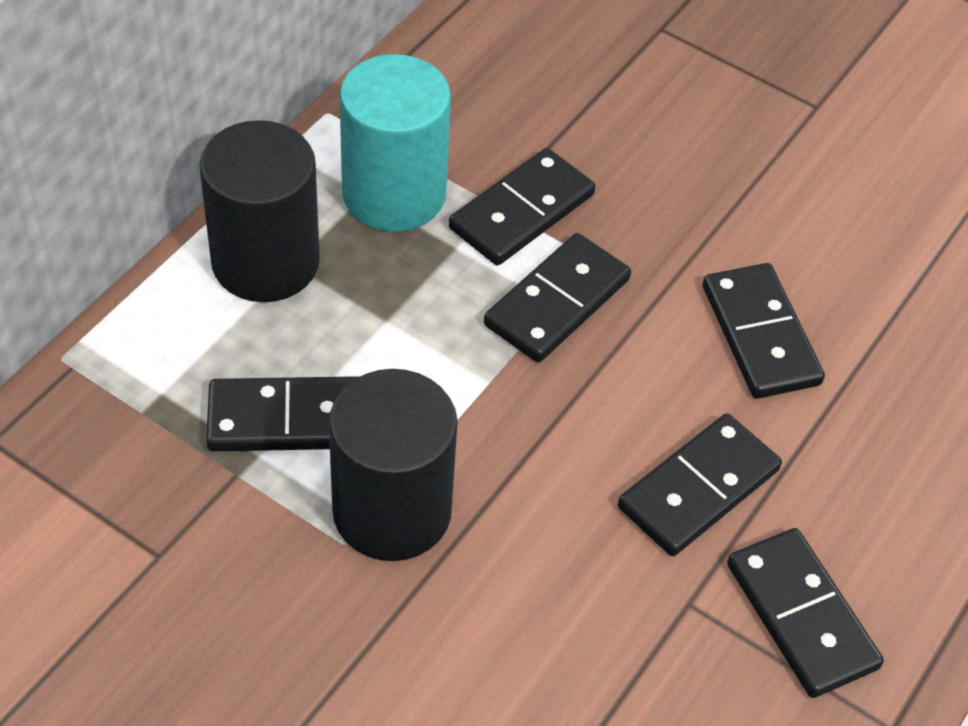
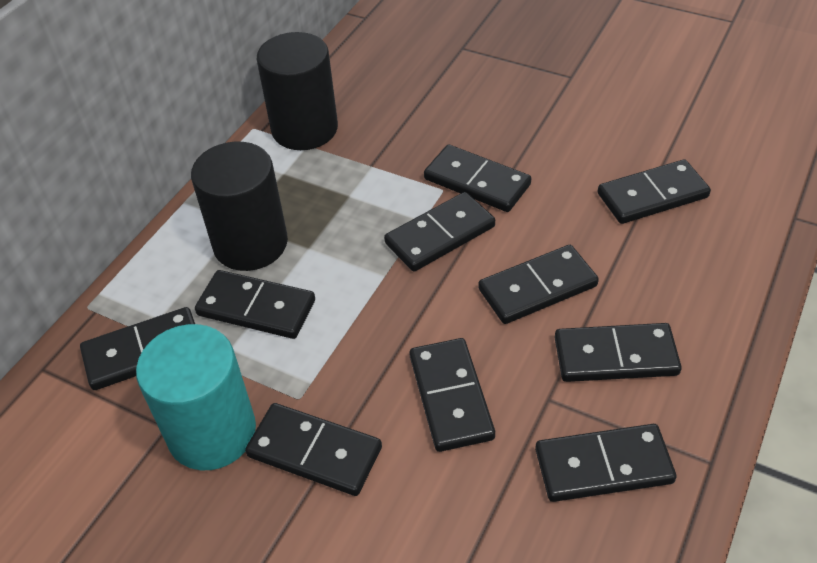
black domino: 6 -> 10

